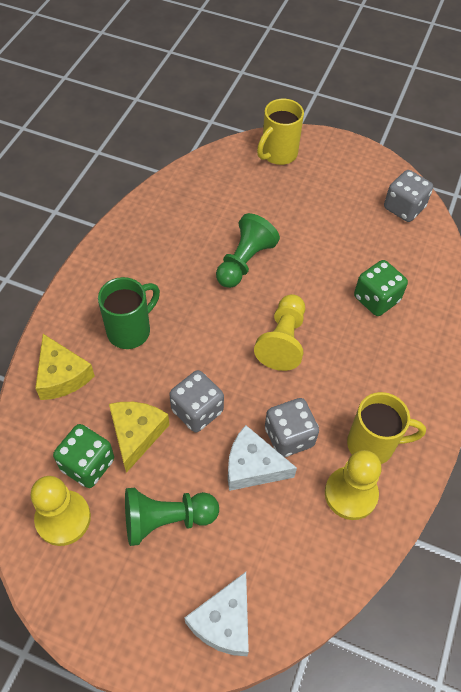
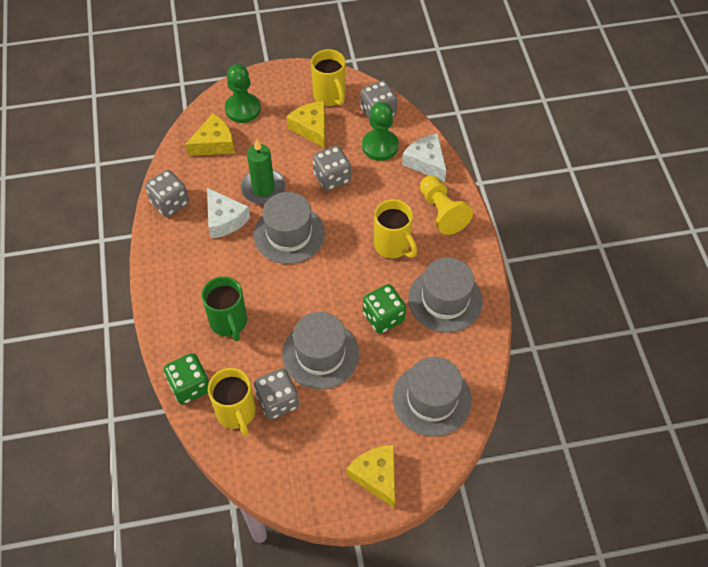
green candle: 0 -> 1
grey dice: 3 -> 4
grey hat: 0 -> 4
yellow cheese: 2 -> 3
yellow mug: 2 -> 3
yellow pawn: 3 -> 1

